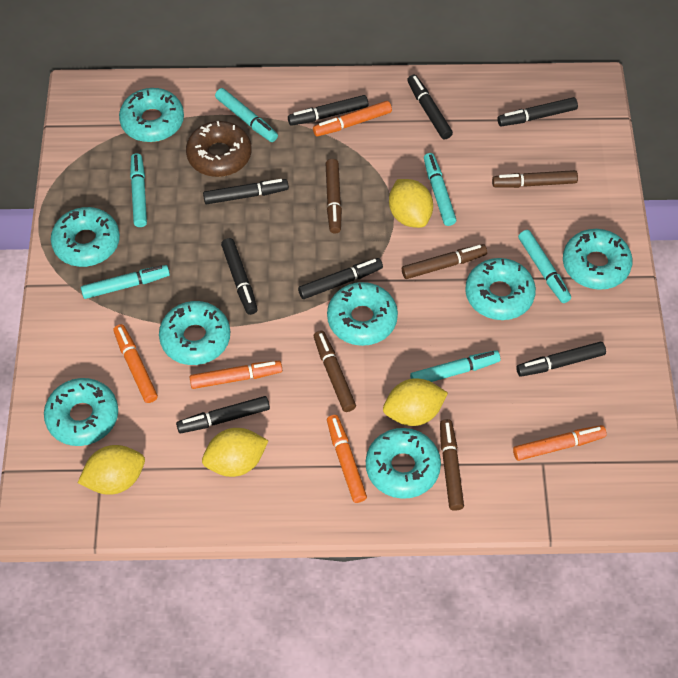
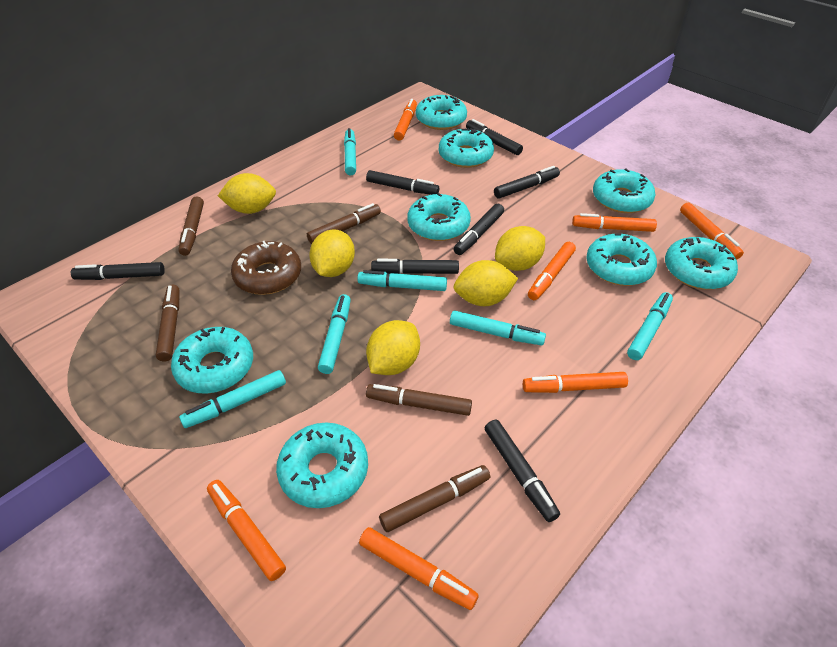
black marker: 8 -> 7
orange marker: 5 -> 7
yellow lemon: 4 -> 5

